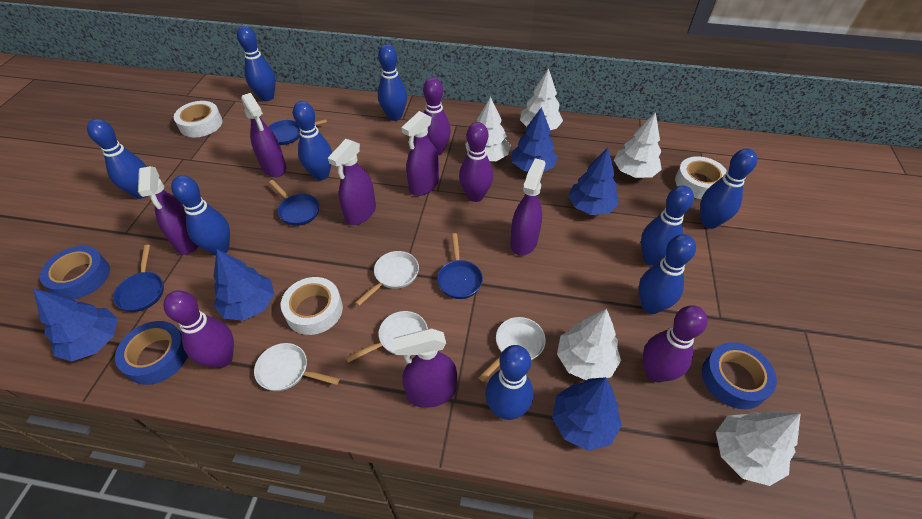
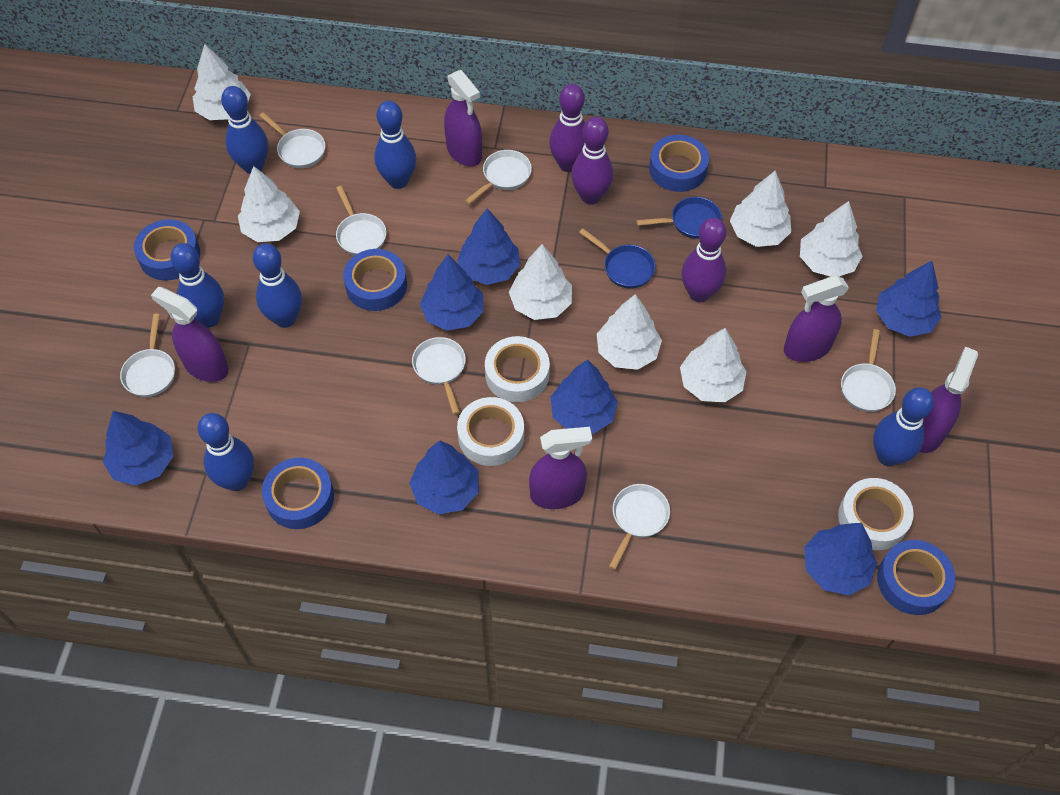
blue bowling pin: 9 -> 6
blue pan: 4 -> 2
blue tape: 3 -> 5
blue tree: 5 -> 7
purple bowling pin: 4 -> 3
purple spray bottle: 6 -> 5
white pan: 4 -> 7
white tree: 5 -> 7

